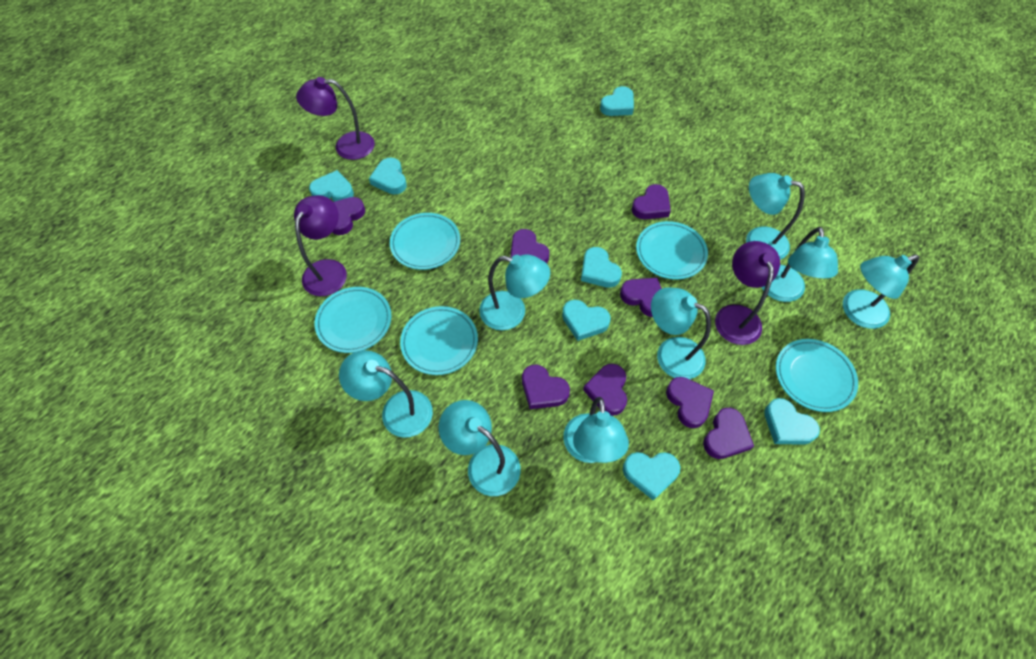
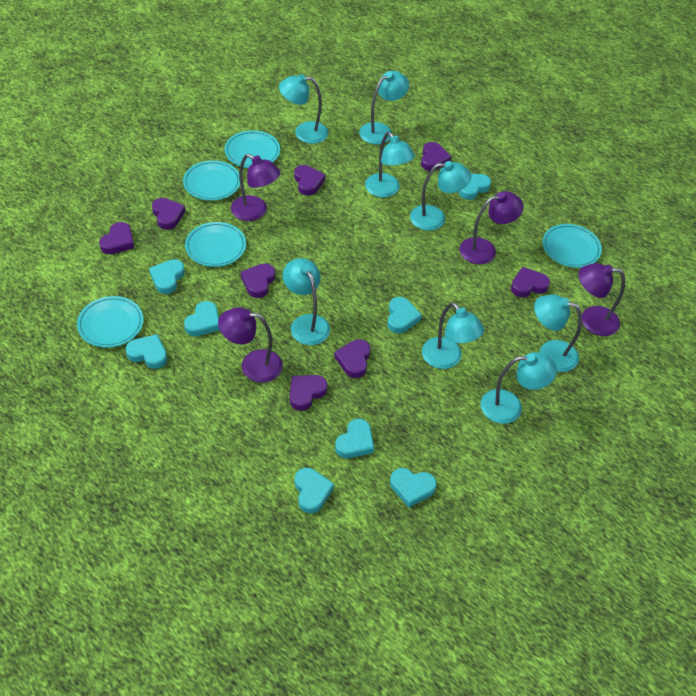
purple lamp: 3 -> 4
turquoise heart: 7 -> 8

